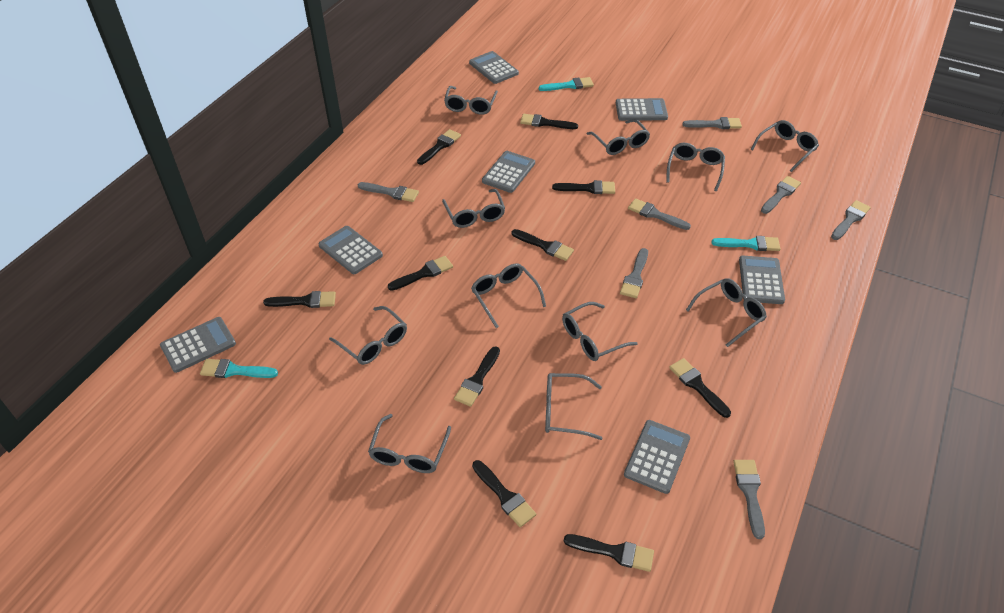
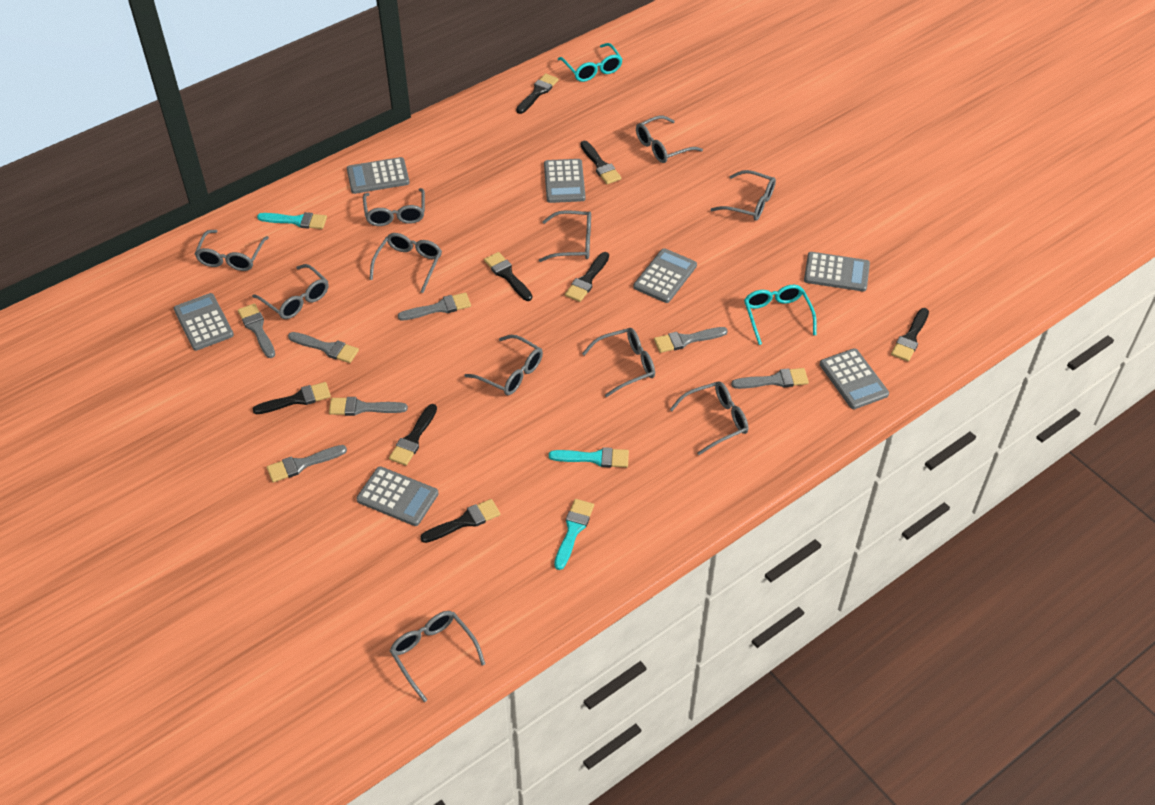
black brush: 10 -> 8
turquoise glasses: 0 -> 2

